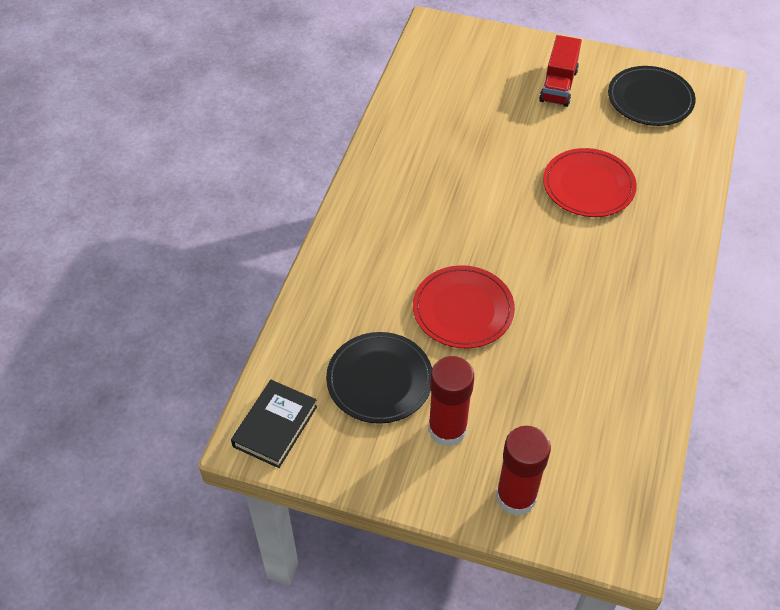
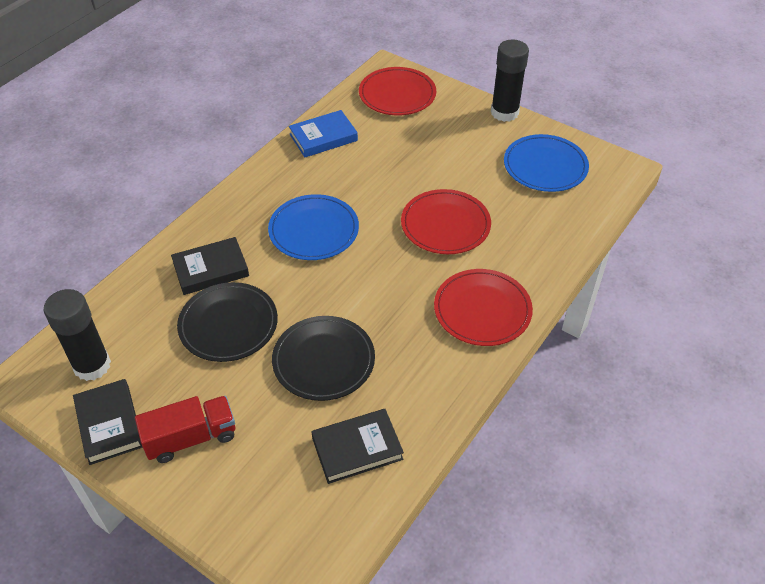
black book: 1 -> 3
black glue stick: 0 -> 2
blue book: 0 -> 1
blue plate: 0 -> 2
red glue stick: 2 -> 0
red plate: 2 -> 3

